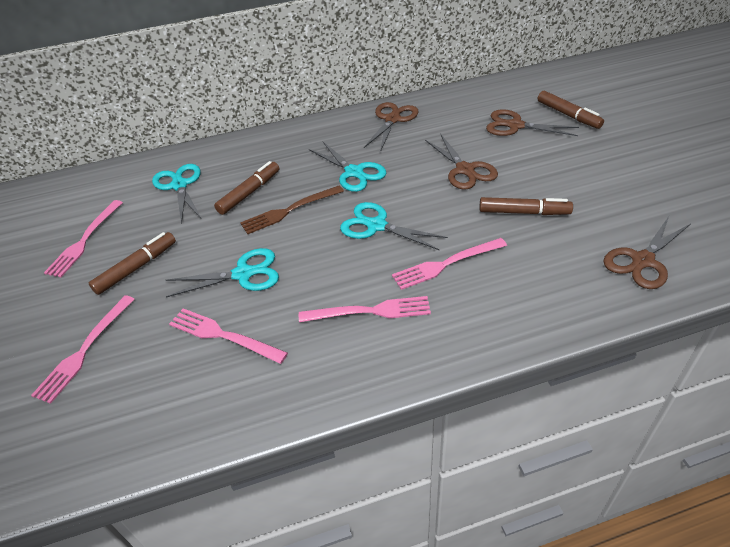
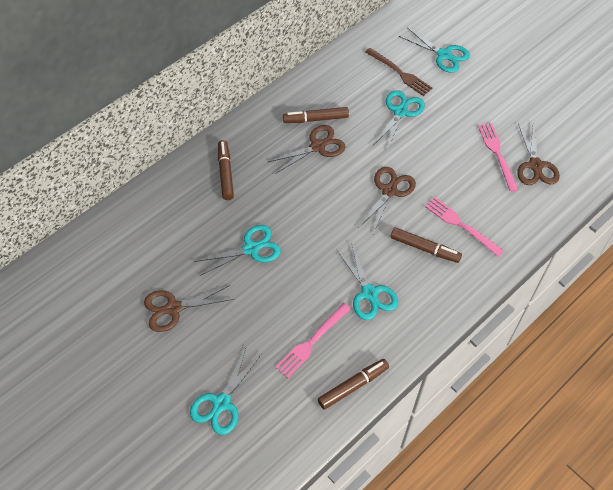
pink fork: 5 -> 3
turquoise scissors: 4 -> 5

